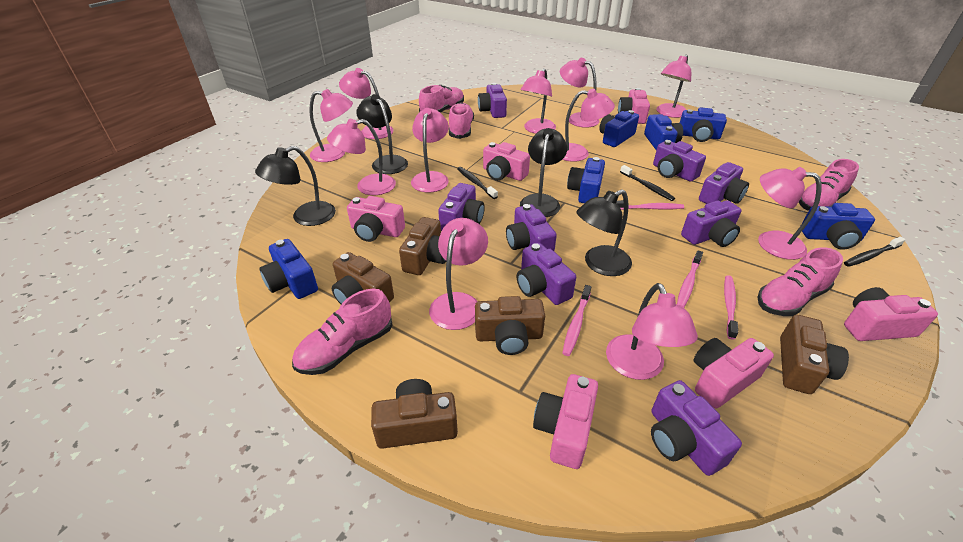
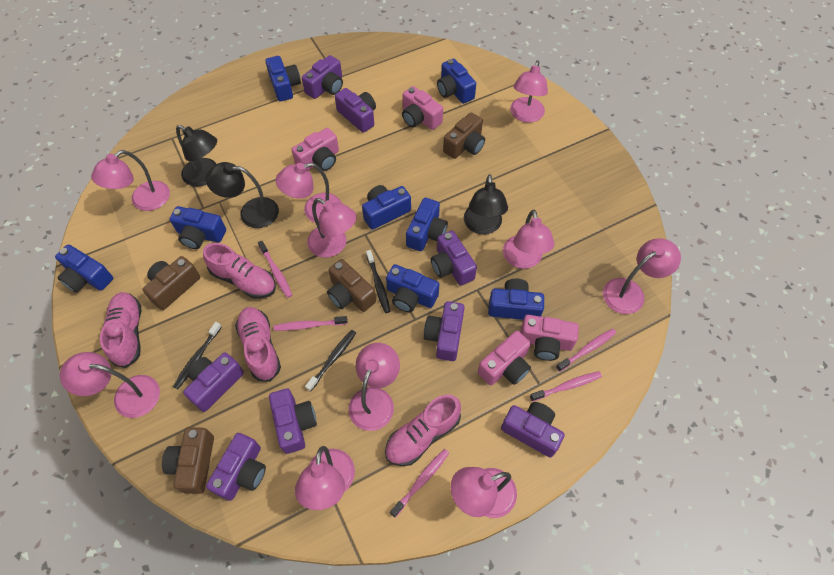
black lamp: 4 -> 3
blue camera: 6 -> 8
brown camera: 5 -> 4
pink camera: 6 -> 4
pink lamp: 11 -> 10
pink shoe: 5 -> 4
pink toothbrush: 4 -> 5

